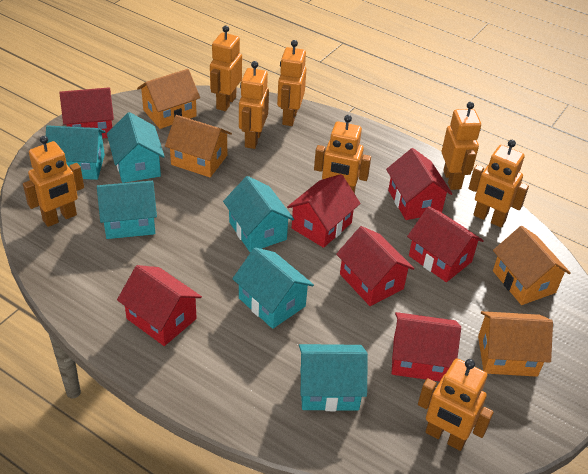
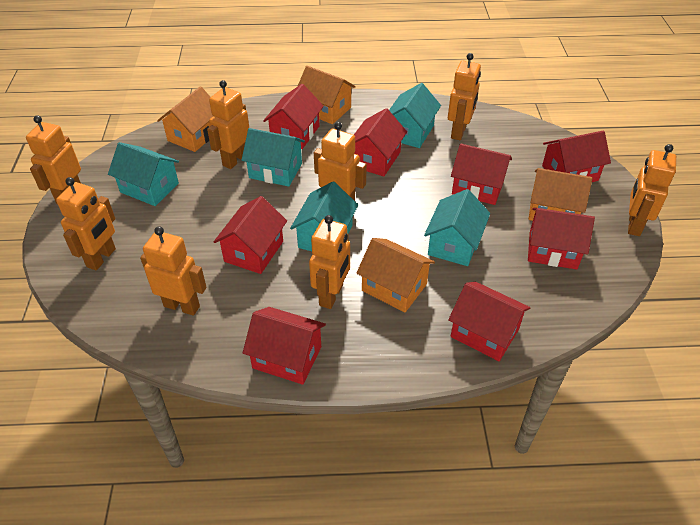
red house: 7 -> 8
turquoise house: 6 -> 5

